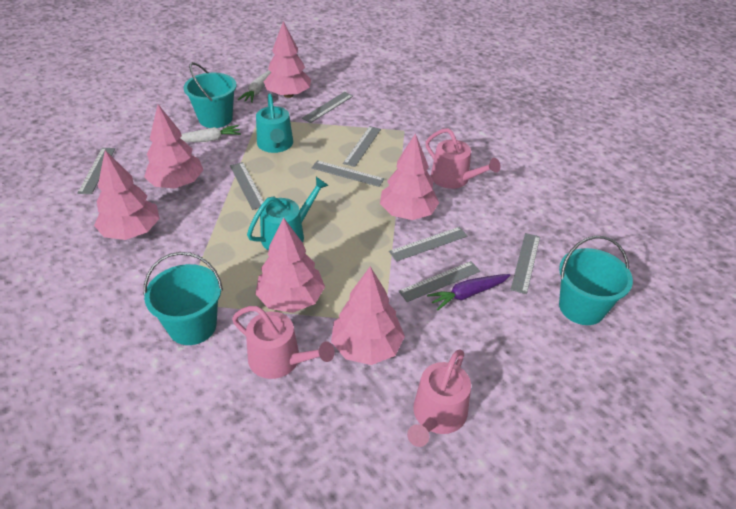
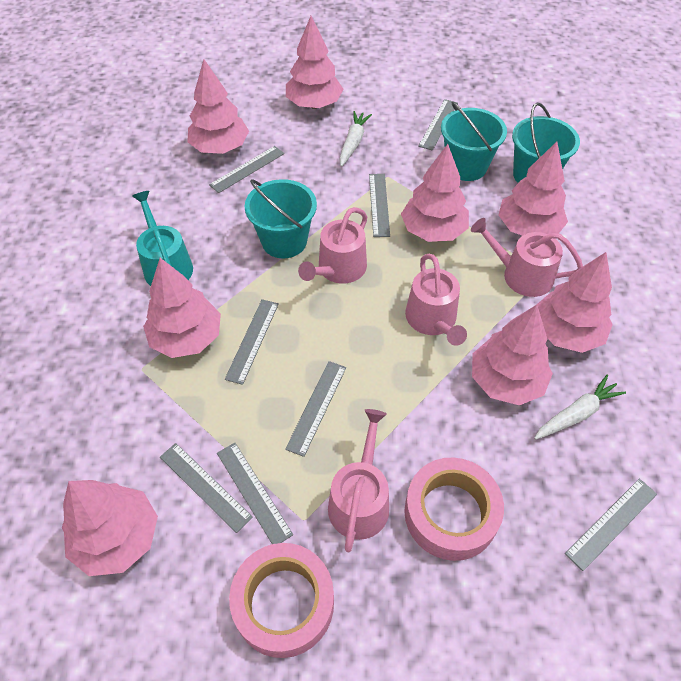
pink tape: 0 -> 2
pink tree: 6 -> 8
pink watering can: 3 -> 4
purple carrot: 1 -> 0
turquoise watering can: 2 -> 1

